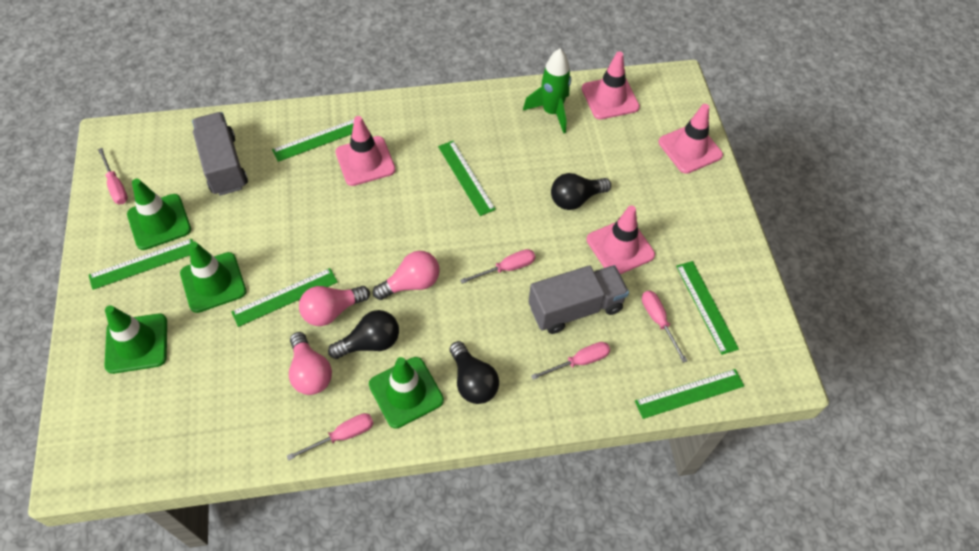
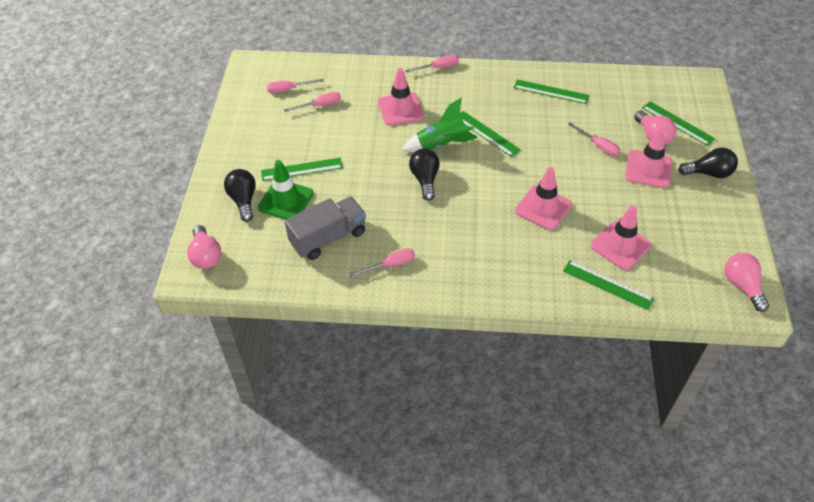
green ruler: 6 -> 5
green traffic cone: 4 -> 1
grey truck: 2 -> 1

